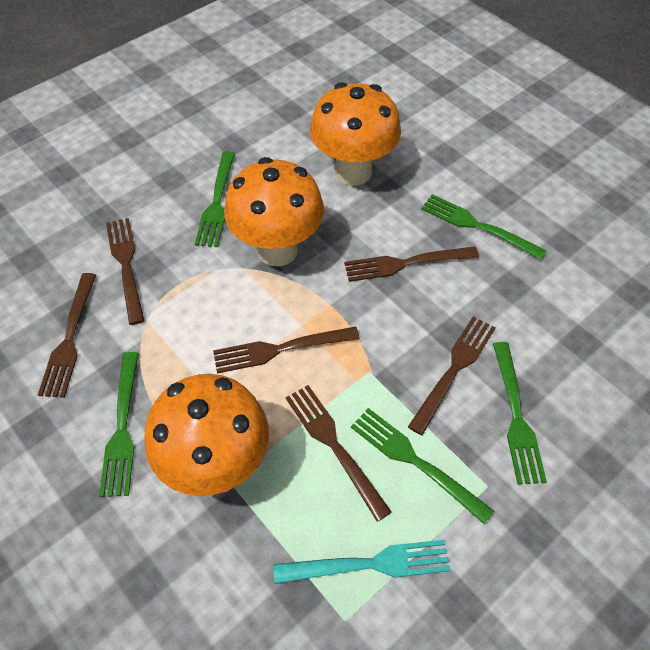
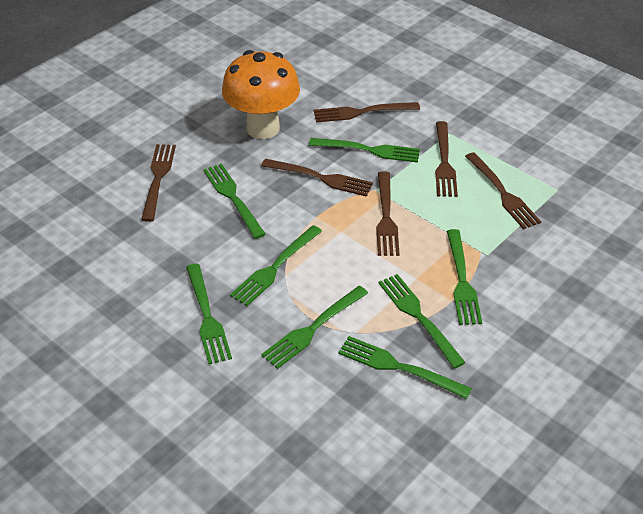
green fork: 5 -> 8
orange mushroom: 3 -> 1
turquoise fork: 1 -> 0

